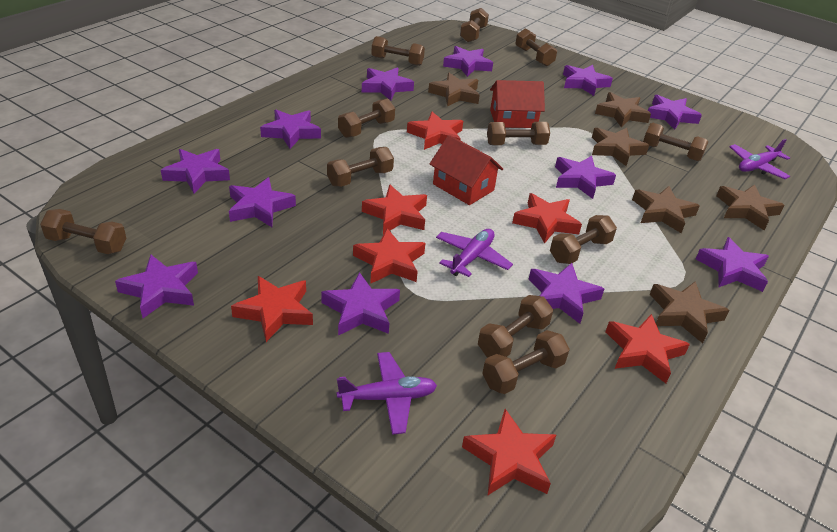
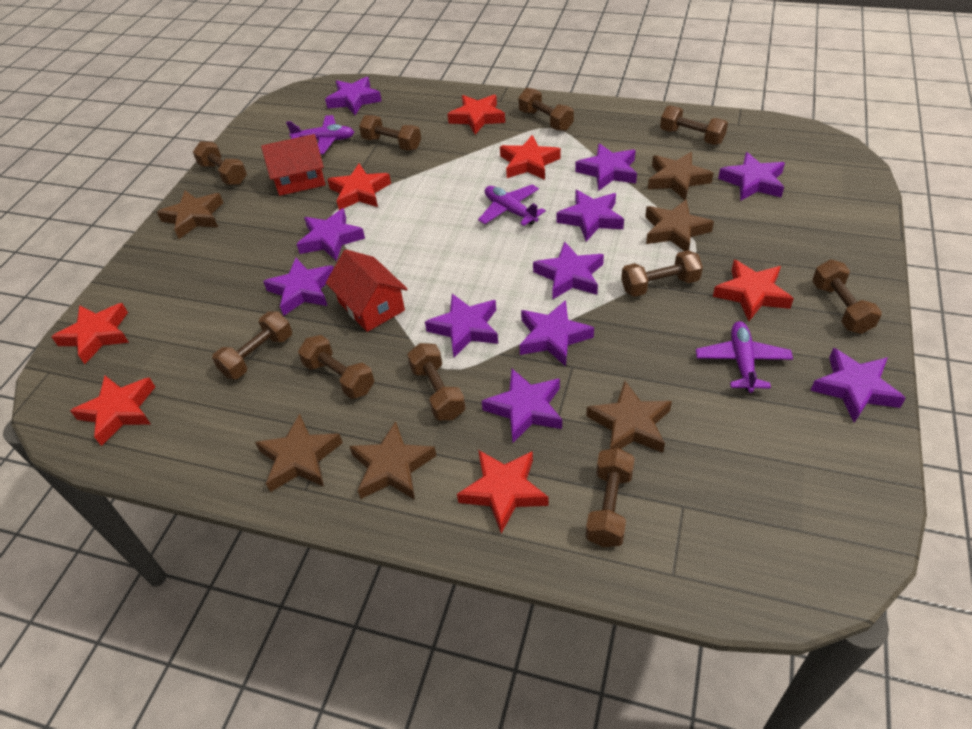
brown dumbbell: 11 -> 10
purple star: 12 -> 11

